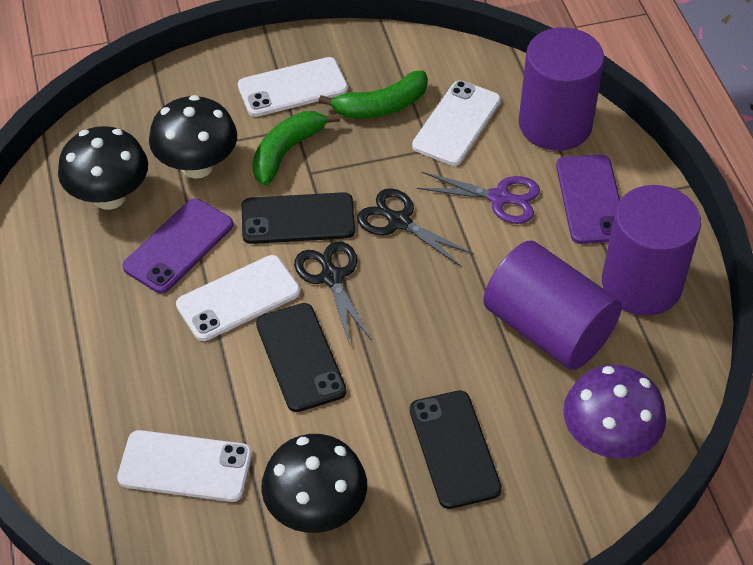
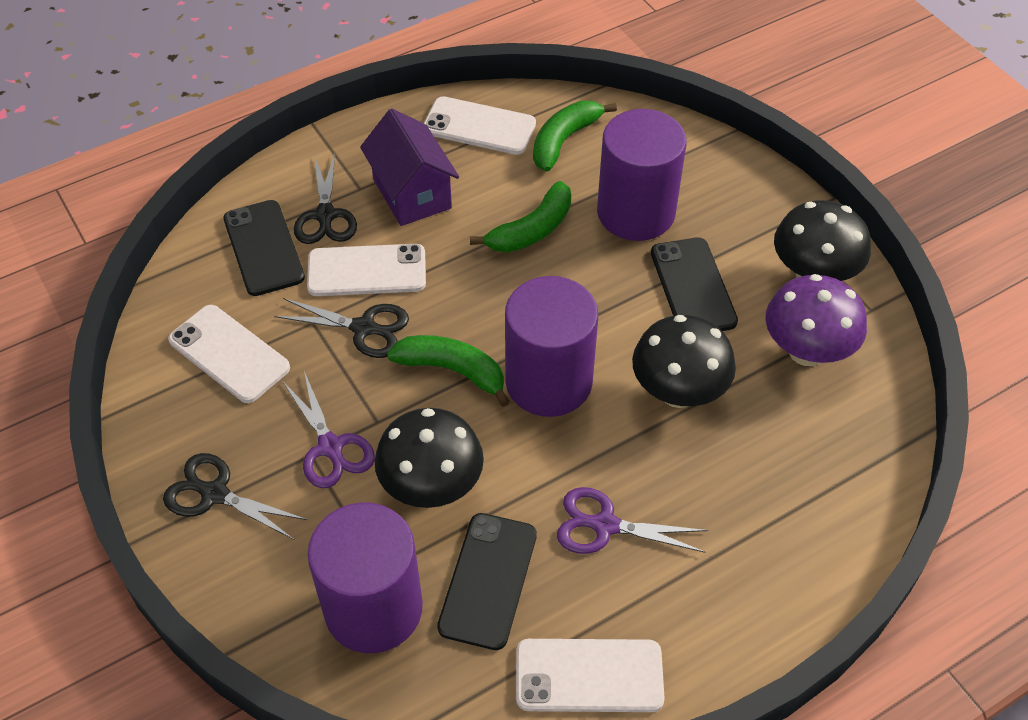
black scissors: 2 -> 3
green banana: 2 -> 3
purple house: 0 -> 1
purple phone: 2 -> 0
purple scissors: 1 -> 2

